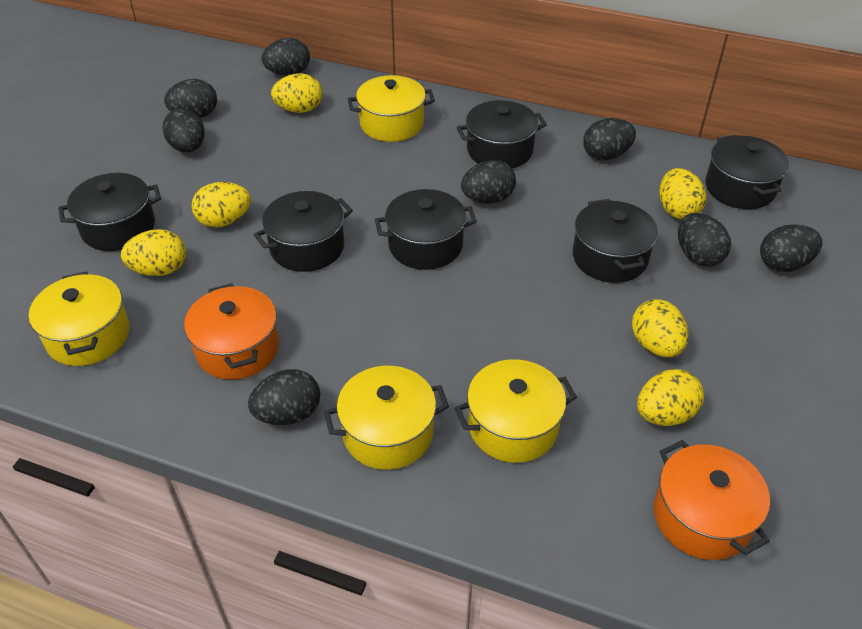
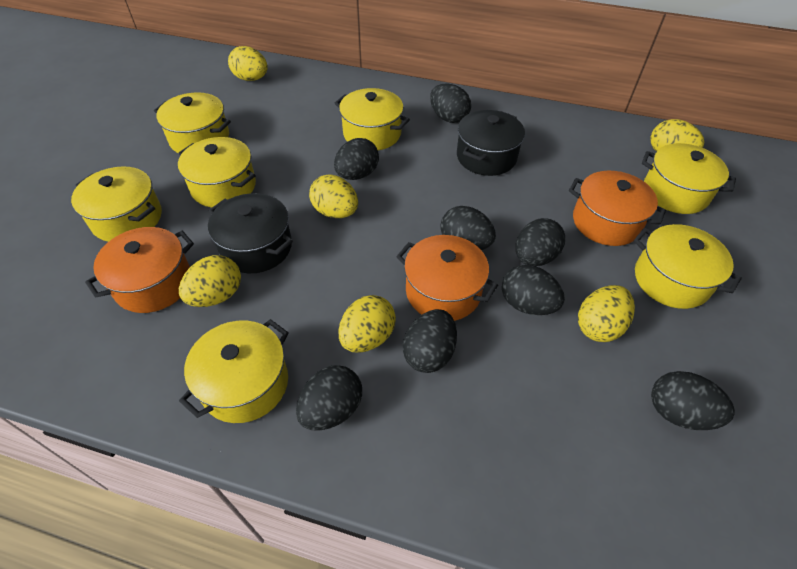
black pot: 6 -> 2
orange pot: 2 -> 3
yellow pot: 4 -> 7

